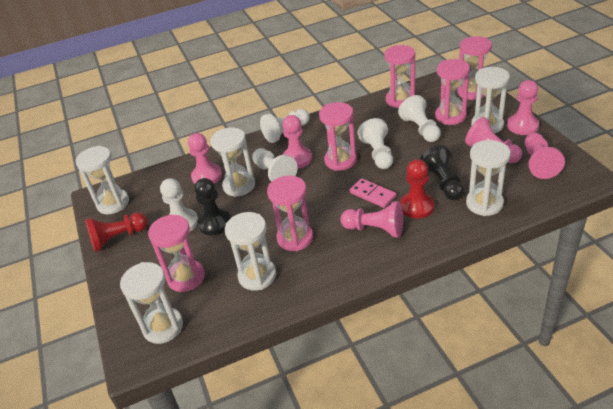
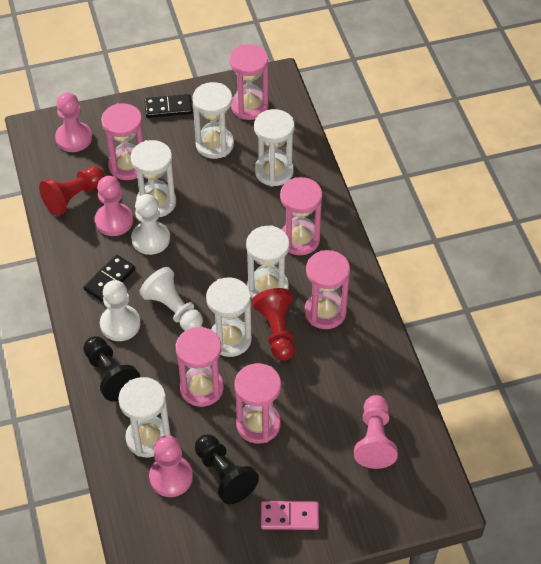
black domino: 0 -> 2
pink pawn: 6 -> 4
white pawn: 5 -> 3

